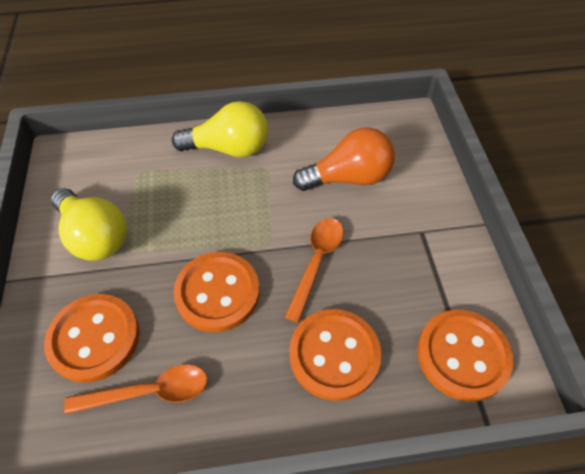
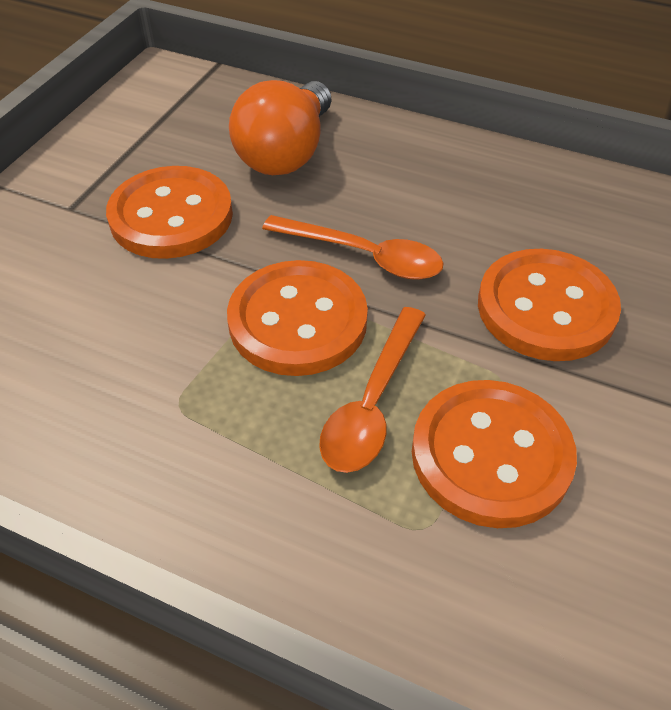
yellow light bulb: 2 -> 0

